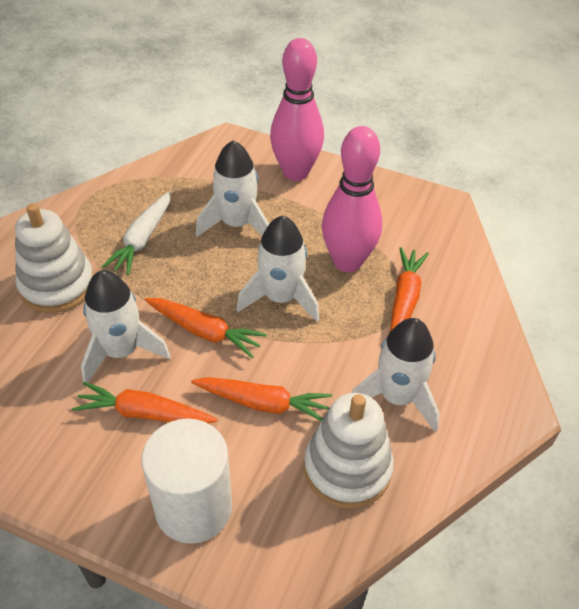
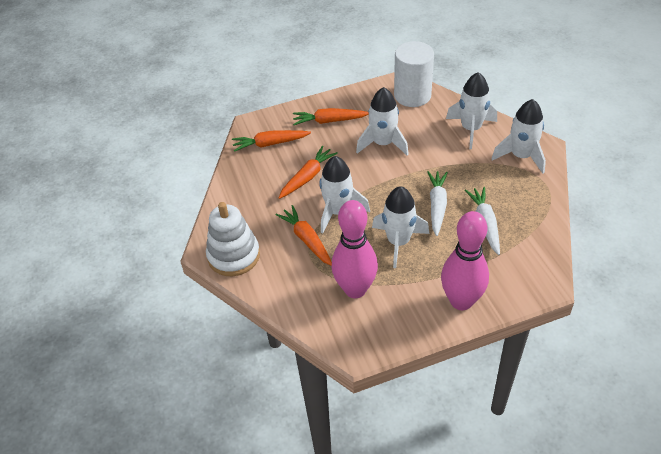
white carrot: 1 -> 2
white rocket: 4 -> 5
white stacking toy: 2 -> 1

